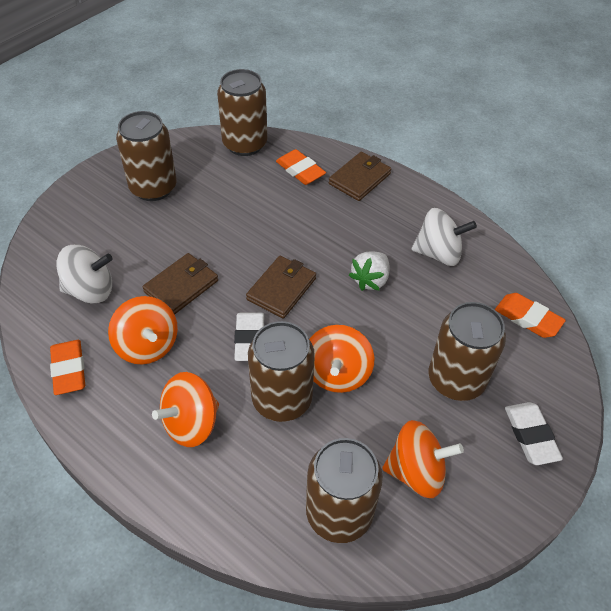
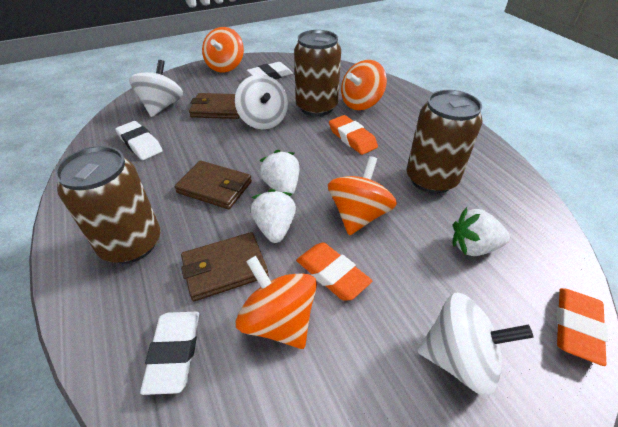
brown can: 5 -> 3
white eraser: 2 -> 3
white spinning top: 2 -> 3
white strawberry: 1 -> 3

